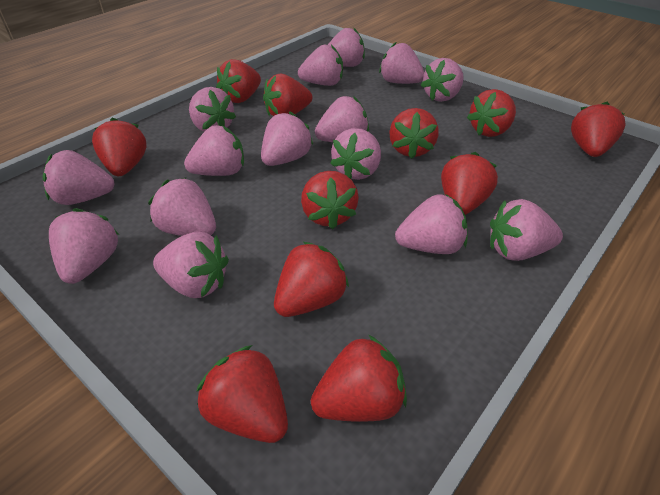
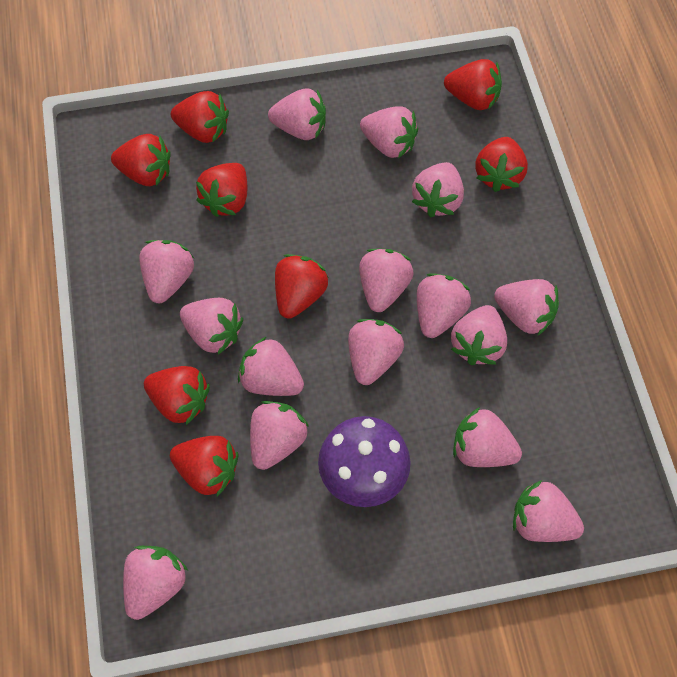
purple mushroom: 0 -> 1
red strawberry: 11 -> 8

